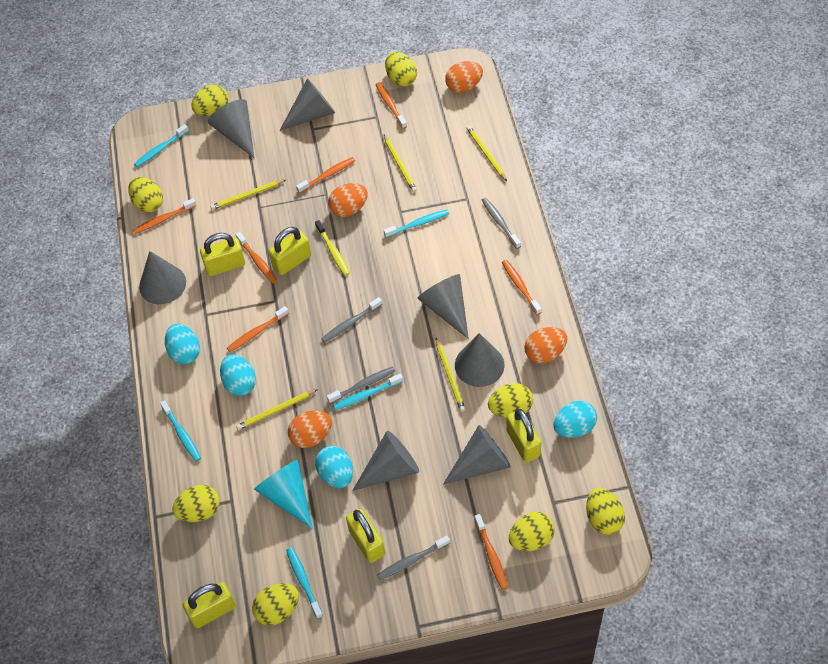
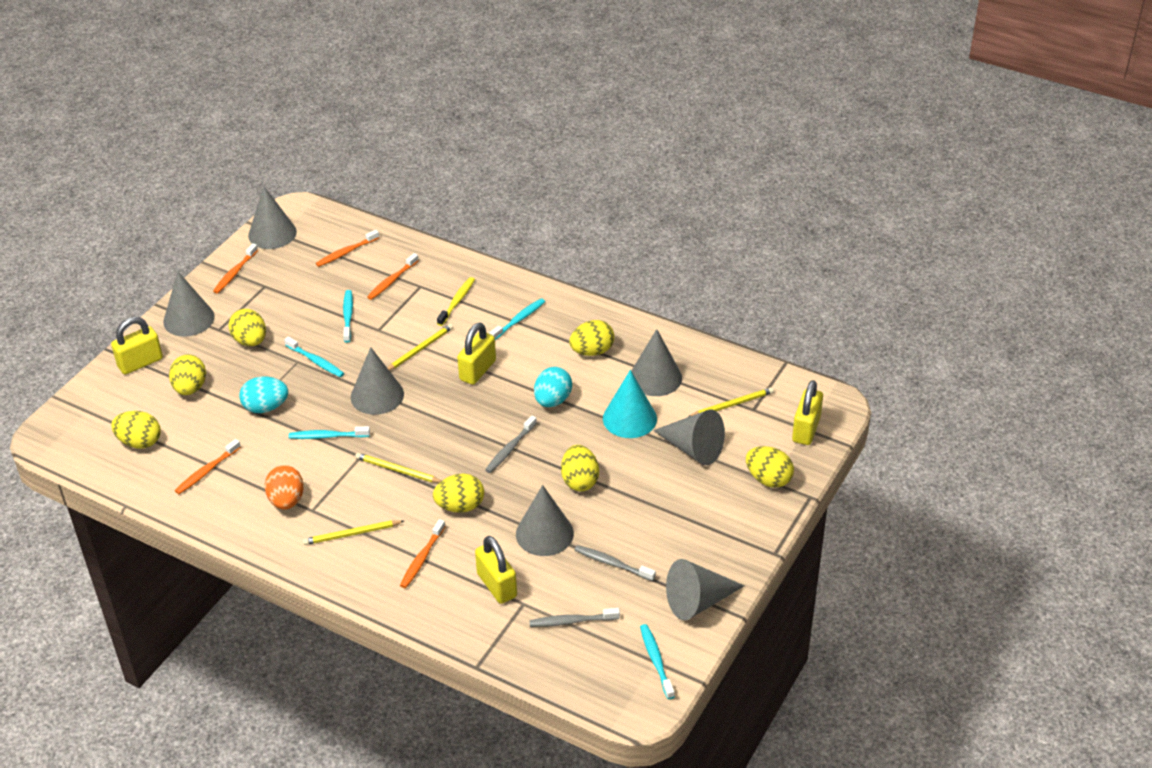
grey toothbrush: 4 -> 3
orange egg: 4 -> 1
orange toothbrush: 7 -> 5
turquoise egg: 4 -> 2
yellow egg: 8 -> 7
yellow padlock: 5 -> 4
yellow pencil: 5 -> 4

